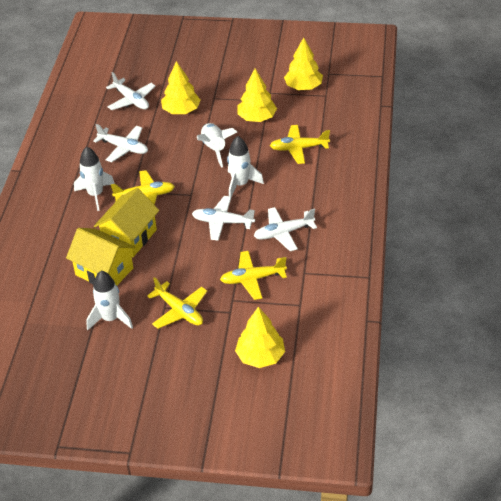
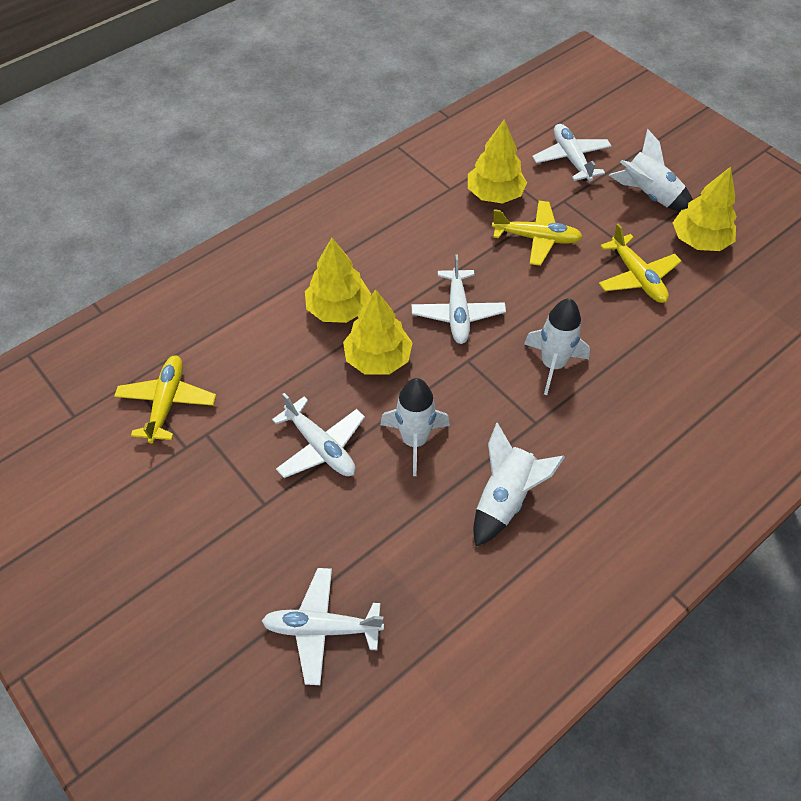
yellow house: 2 -> 0
yellow plane: 4 -> 3

